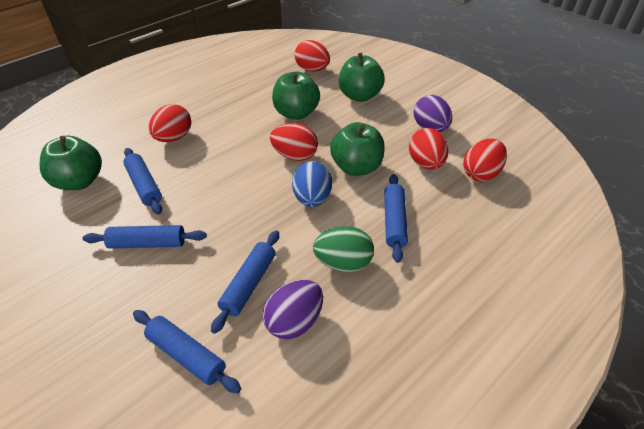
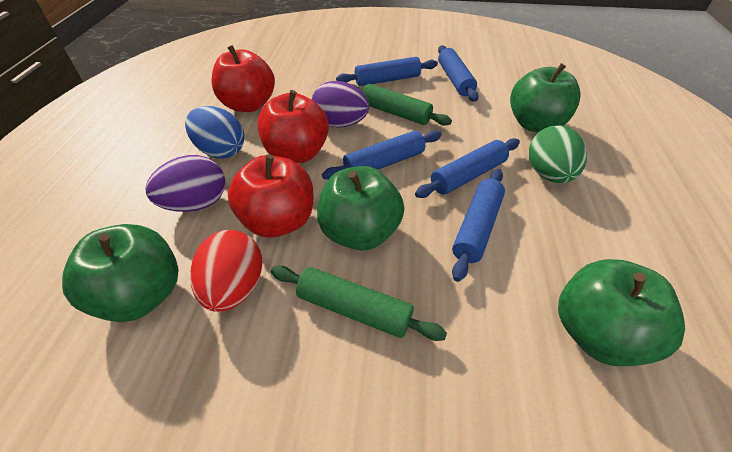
green rolling pin: 0 -> 2
red apple: 0 -> 3
red egg: 5 -> 1

